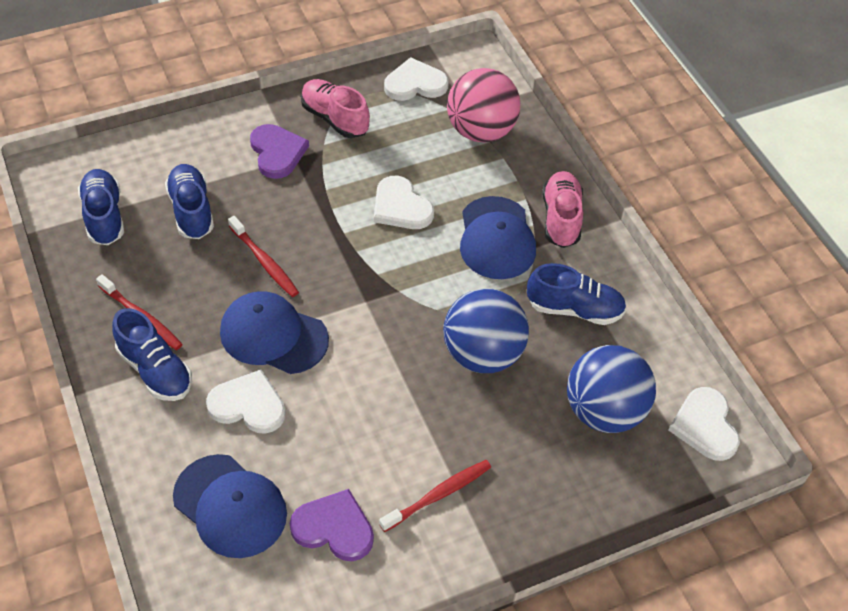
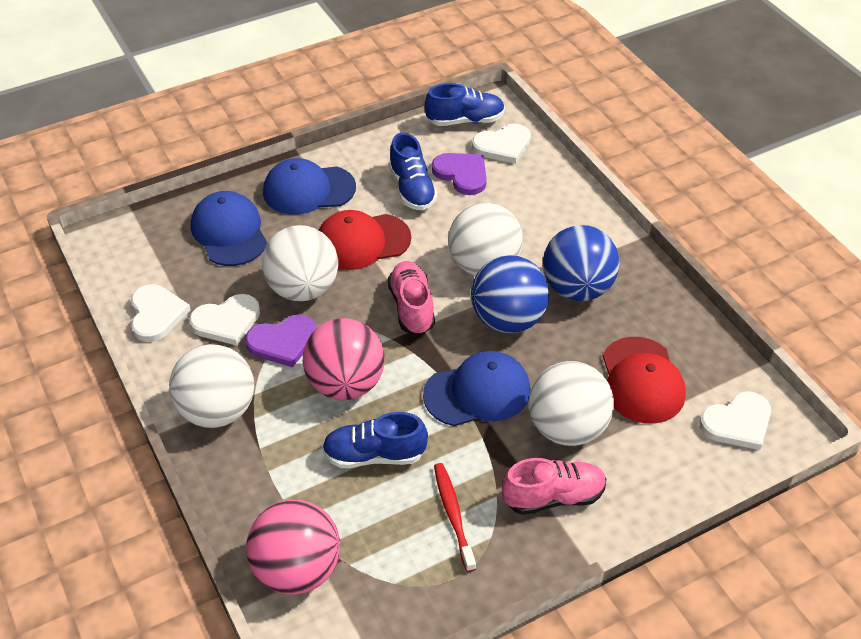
blue shoe: 4 -> 3
pink ball: 1 -> 2
red cap: 0 -> 2
red toothbrush: 3 -> 1
white ball: 0 -> 4

